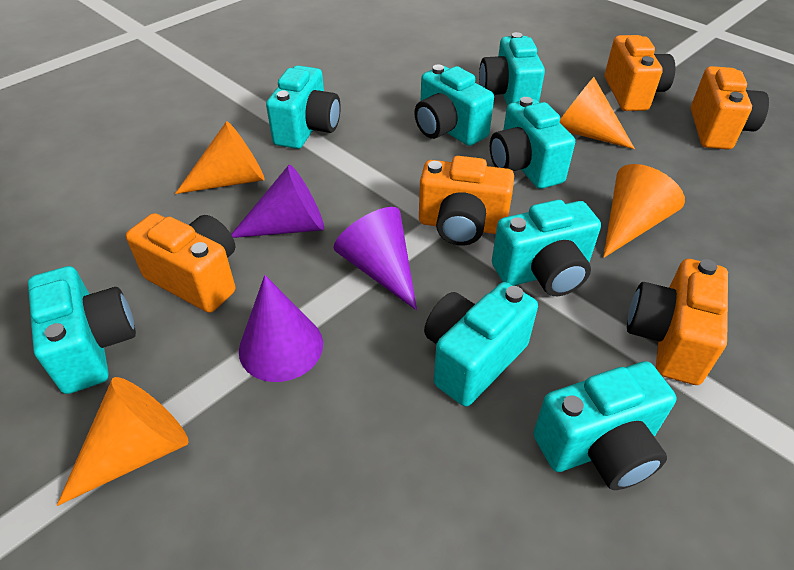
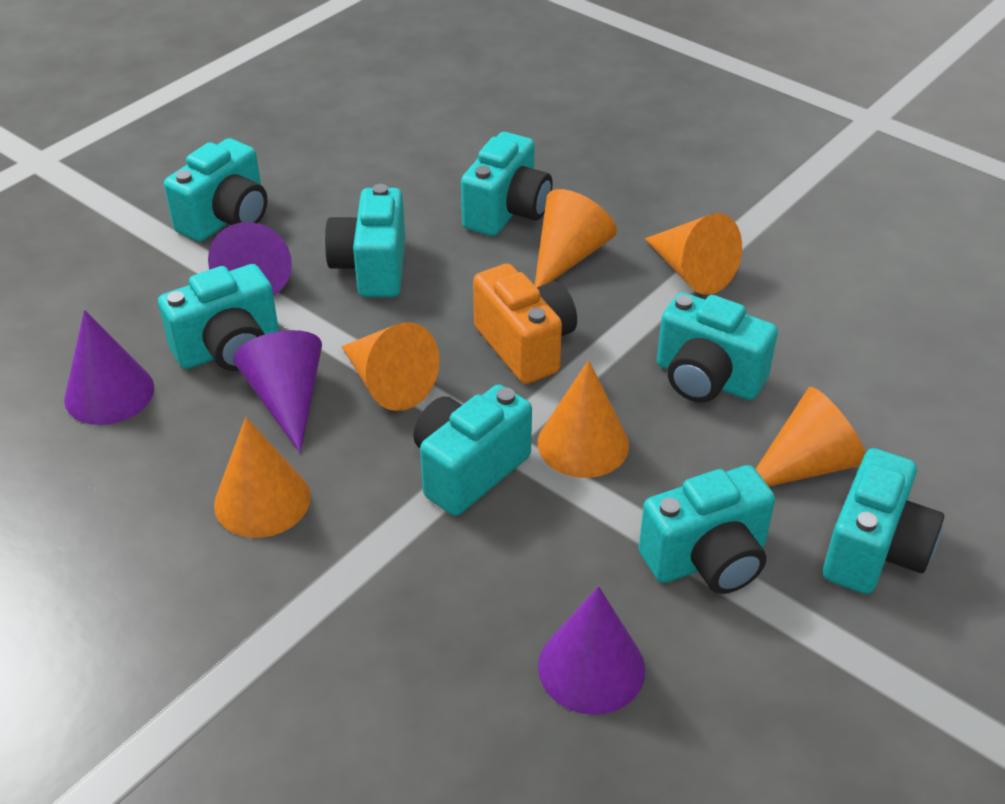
orange camera: 5 -> 1
orange cone: 4 -> 6
purple cone: 3 -> 4

